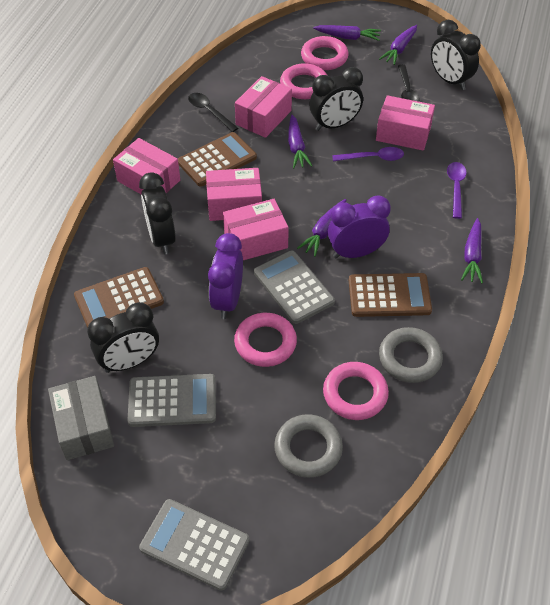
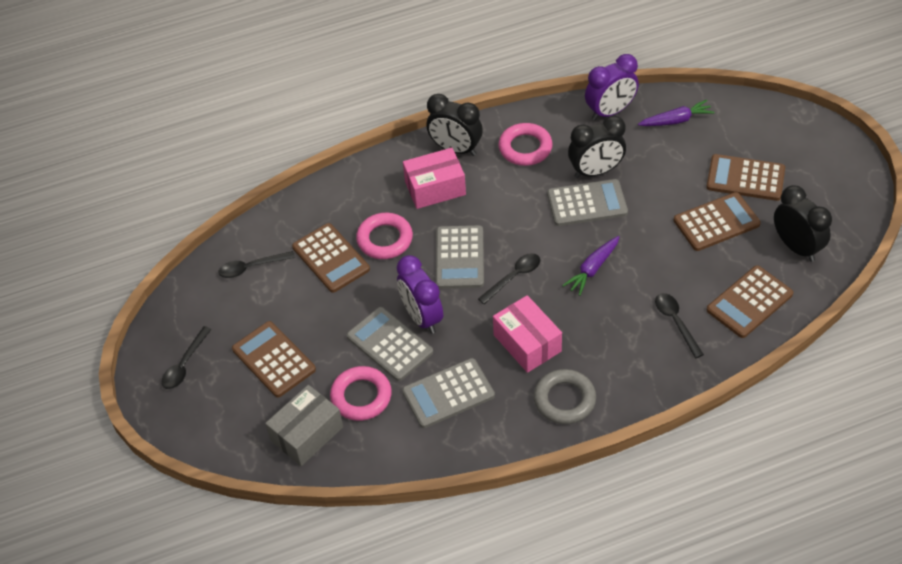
black clock: 4 -> 3
black spoon: 2 -> 4
brown calculator: 3 -> 5
grey calculator: 3 -> 4
grey ring: 2 -> 1
pink box: 5 -> 2
pink ring: 4 -> 3
purple carrot: 5 -> 2
purple spoon: 2 -> 0

